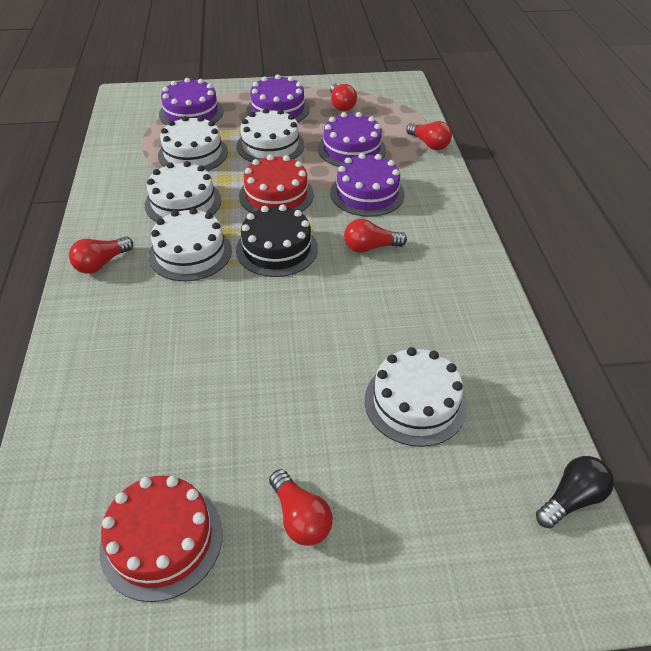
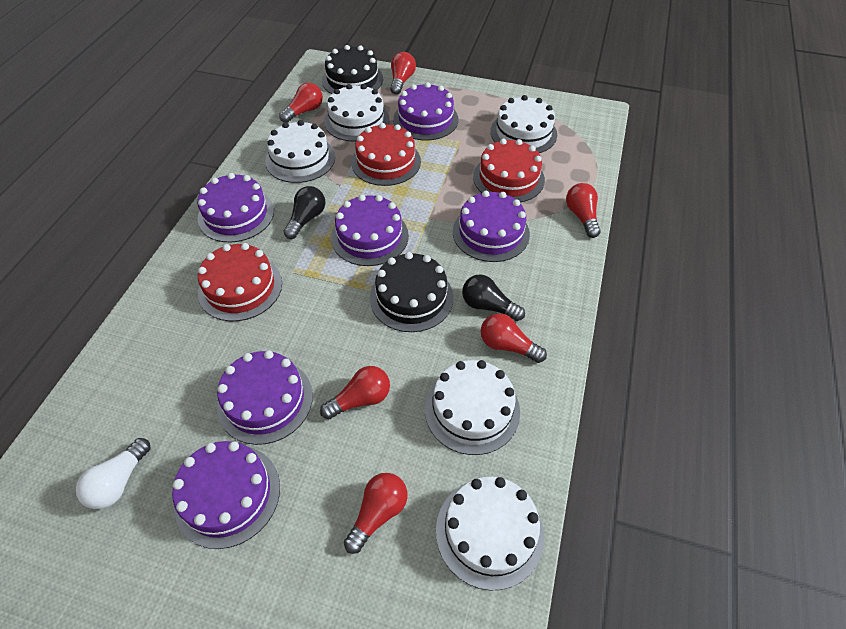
black cake: 1 -> 2
black light bulb: 1 -> 2
purple cake: 4 -> 6
red cake: 2 -> 3
red light bulb: 5 -> 6
white light bulb: 0 -> 1

